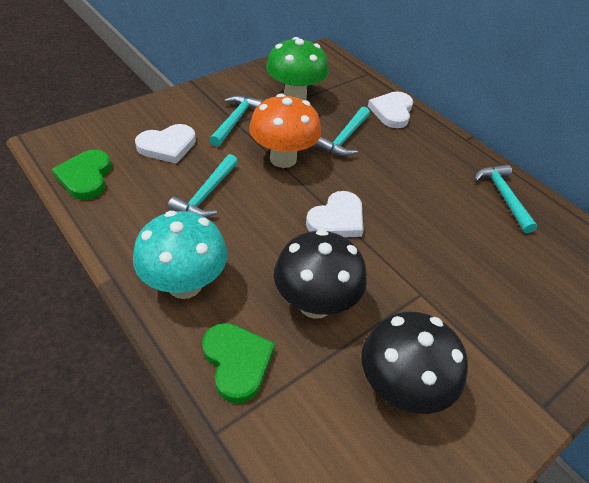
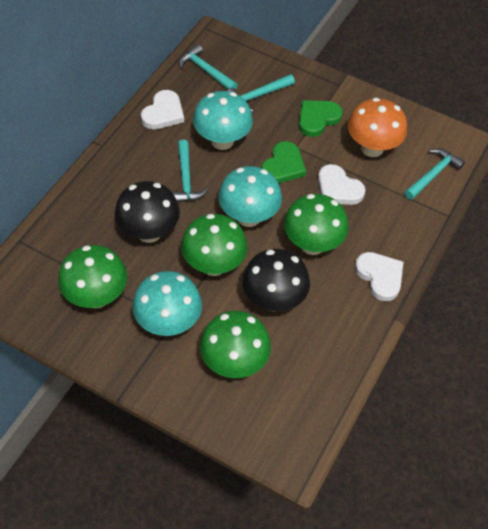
green mushroom: 1 -> 4
turquoise mushroom: 1 -> 3

